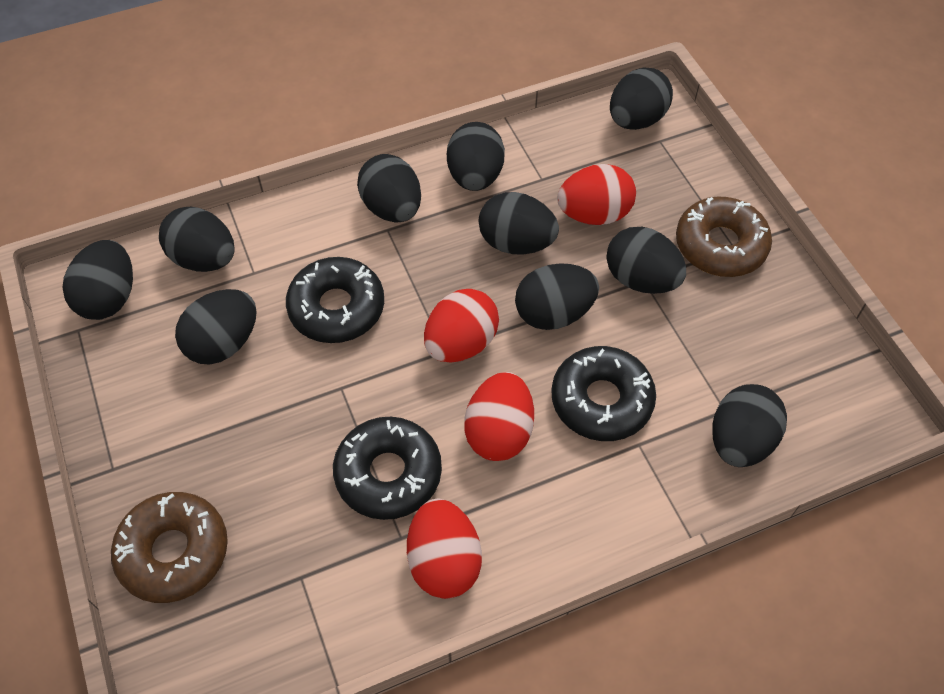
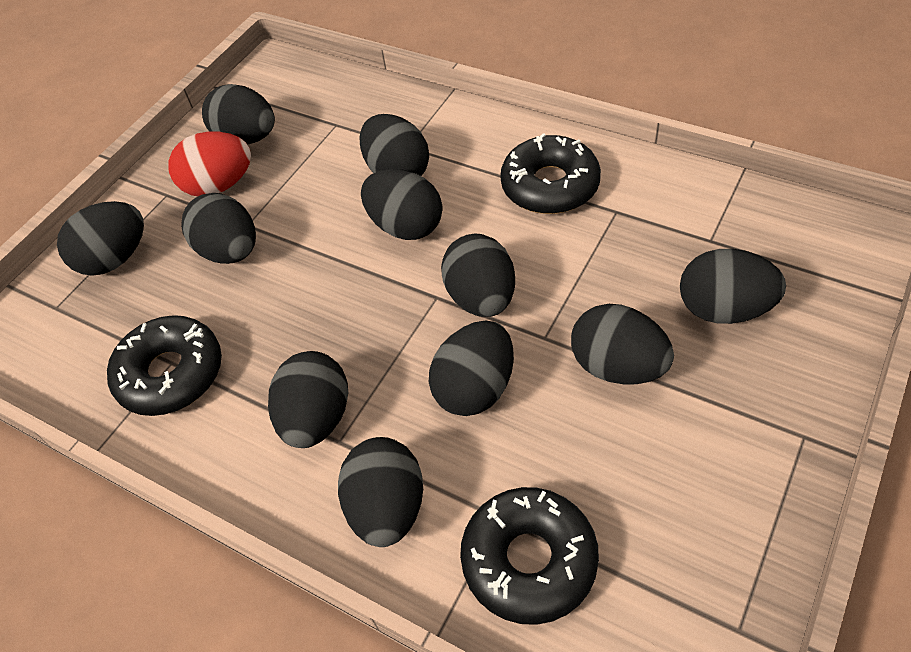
black egg: 10 -> 11
brown donut: 2 -> 0
red egg: 4 -> 1

